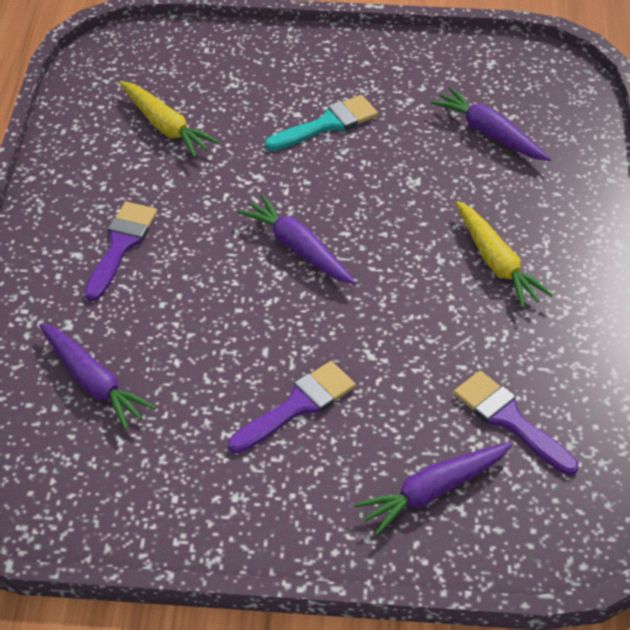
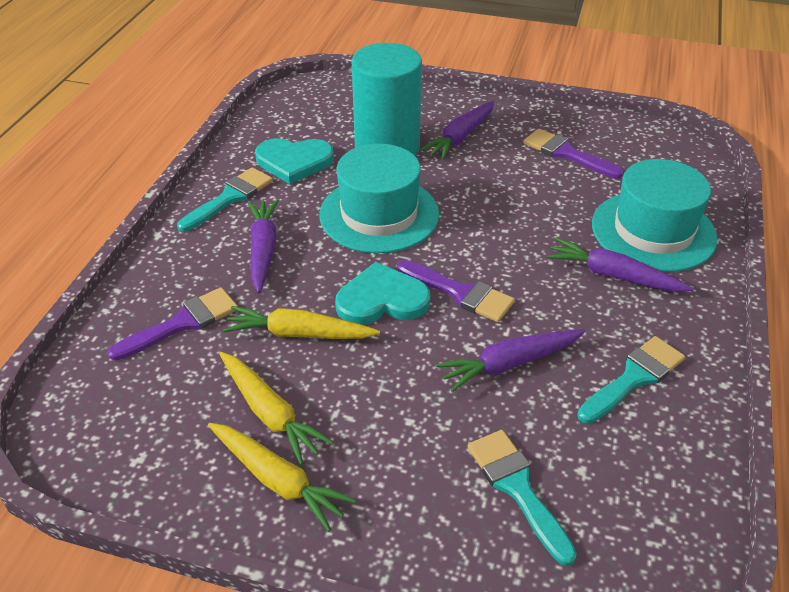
turquoise brush: 1 -> 3
turquoise cylinder: 0 -> 1
turquoise hat: 0 -> 2
turquoise heart: 0 -> 2
yellow carrot: 2 -> 3

